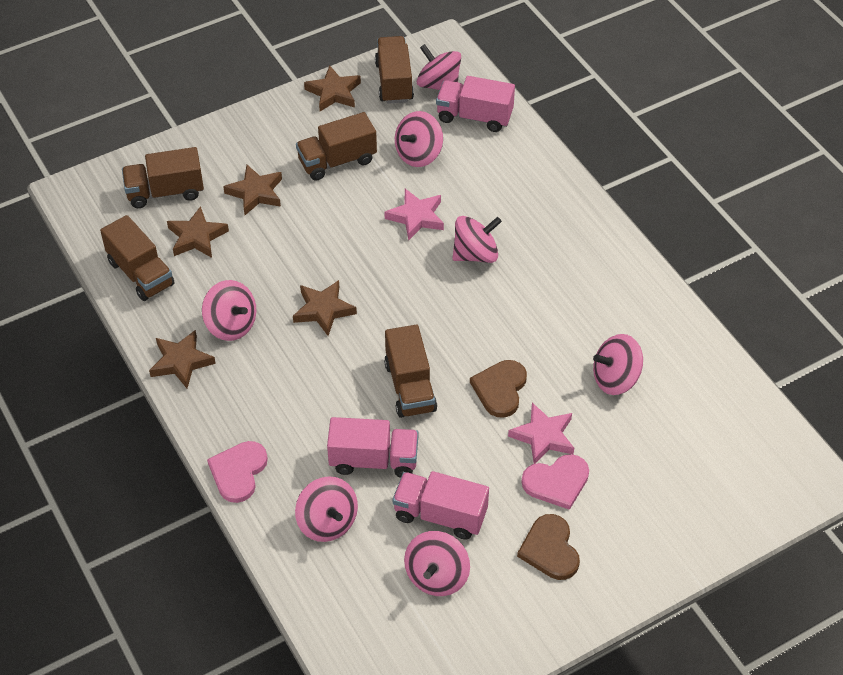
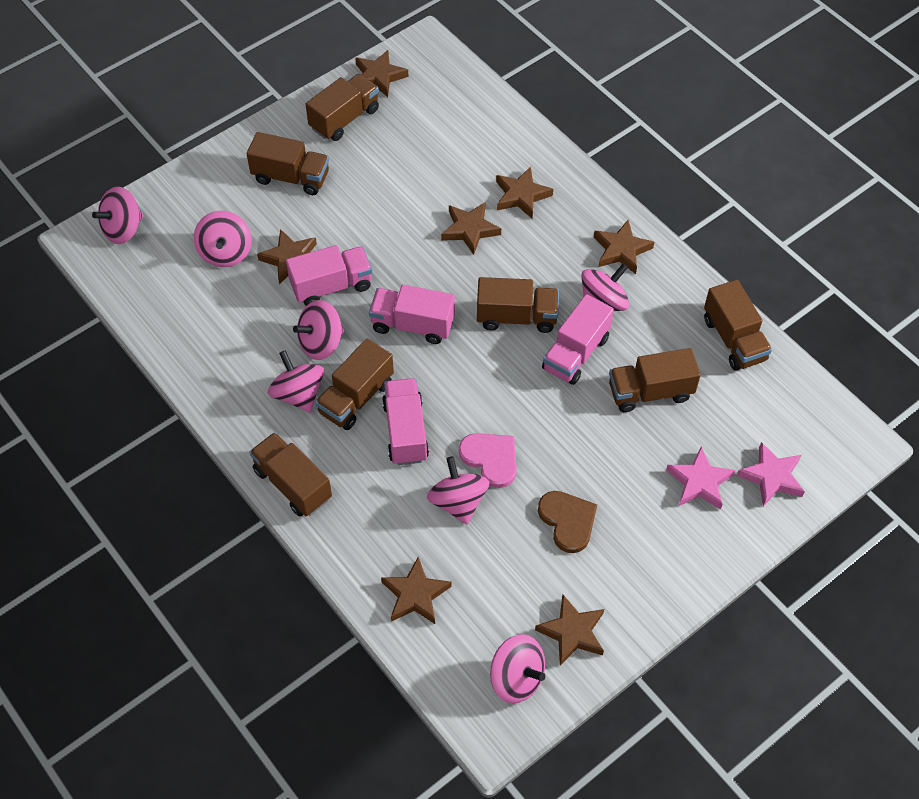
brown heart: 2 -> 1
brown star: 5 -> 7
brown truck: 5 -> 7
pink heart: 2 -> 1
pink truck: 3 -> 4

